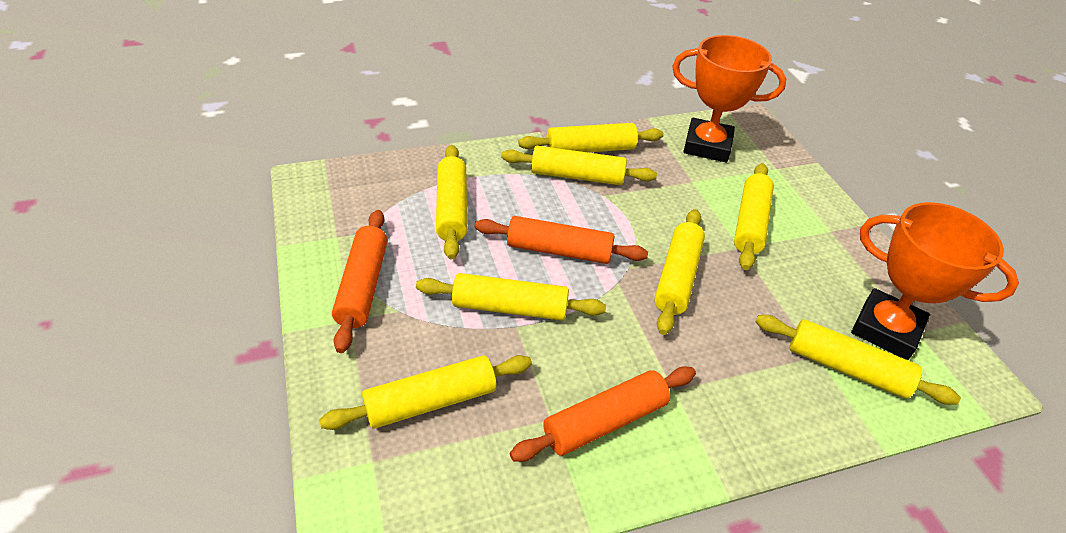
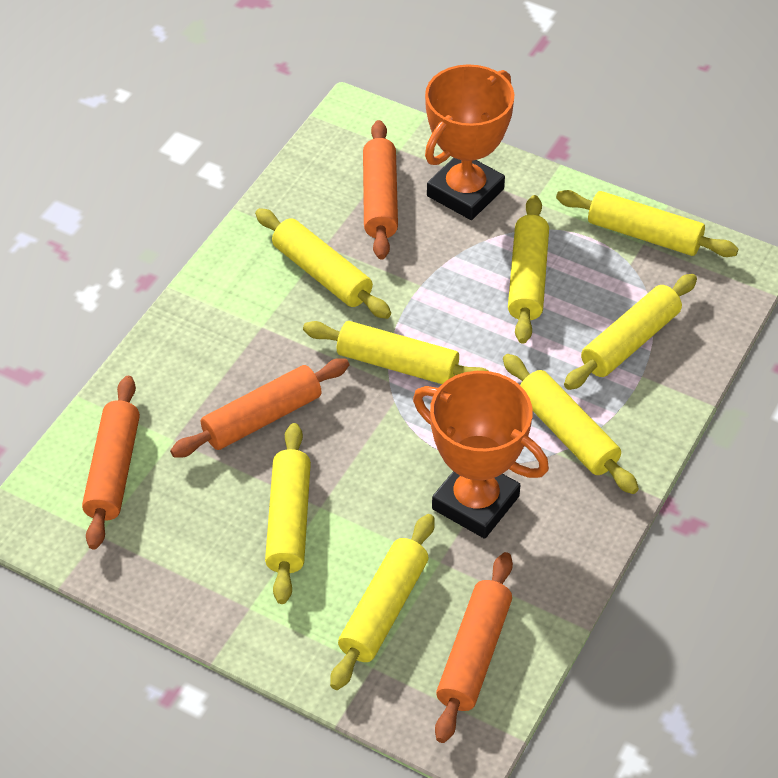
orange rolling pin: 3 -> 4

